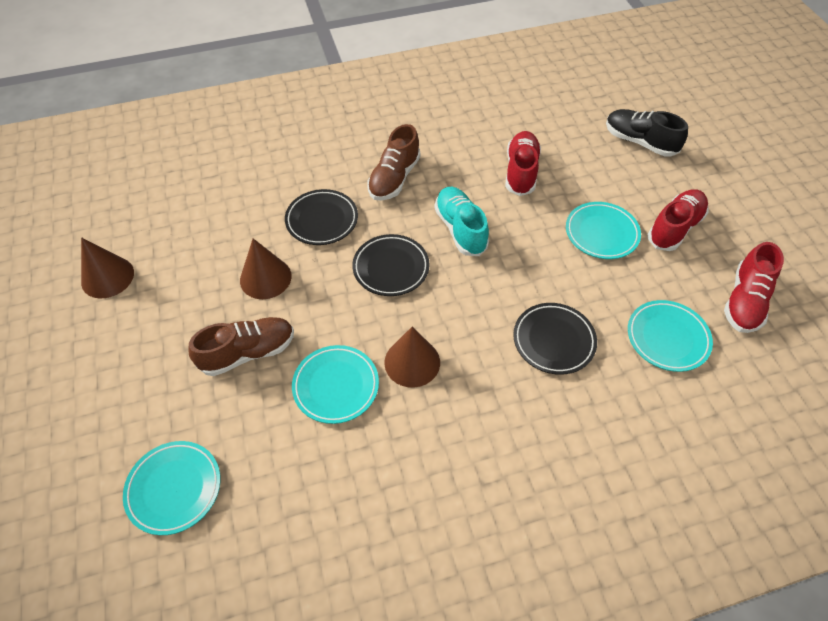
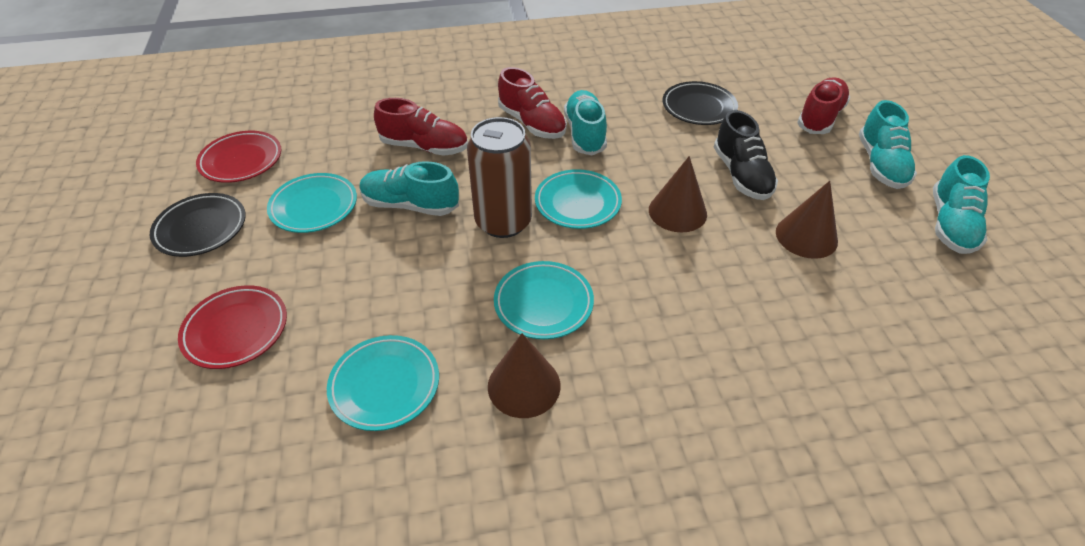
black plate: 3 -> 2
brown can: 0 -> 1
brown shoe: 2 -> 0
red plate: 0 -> 2
turquoise shoe: 1 -> 4

